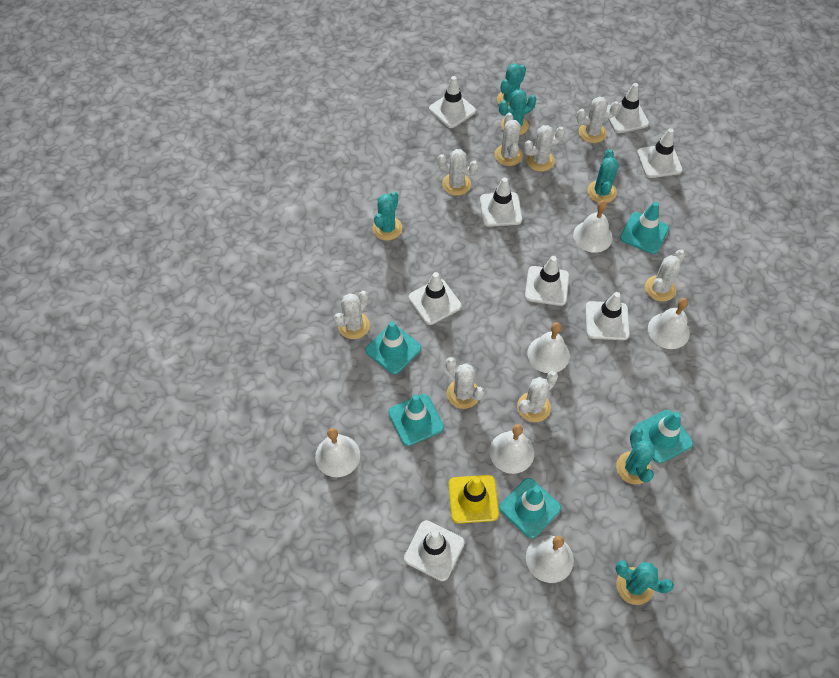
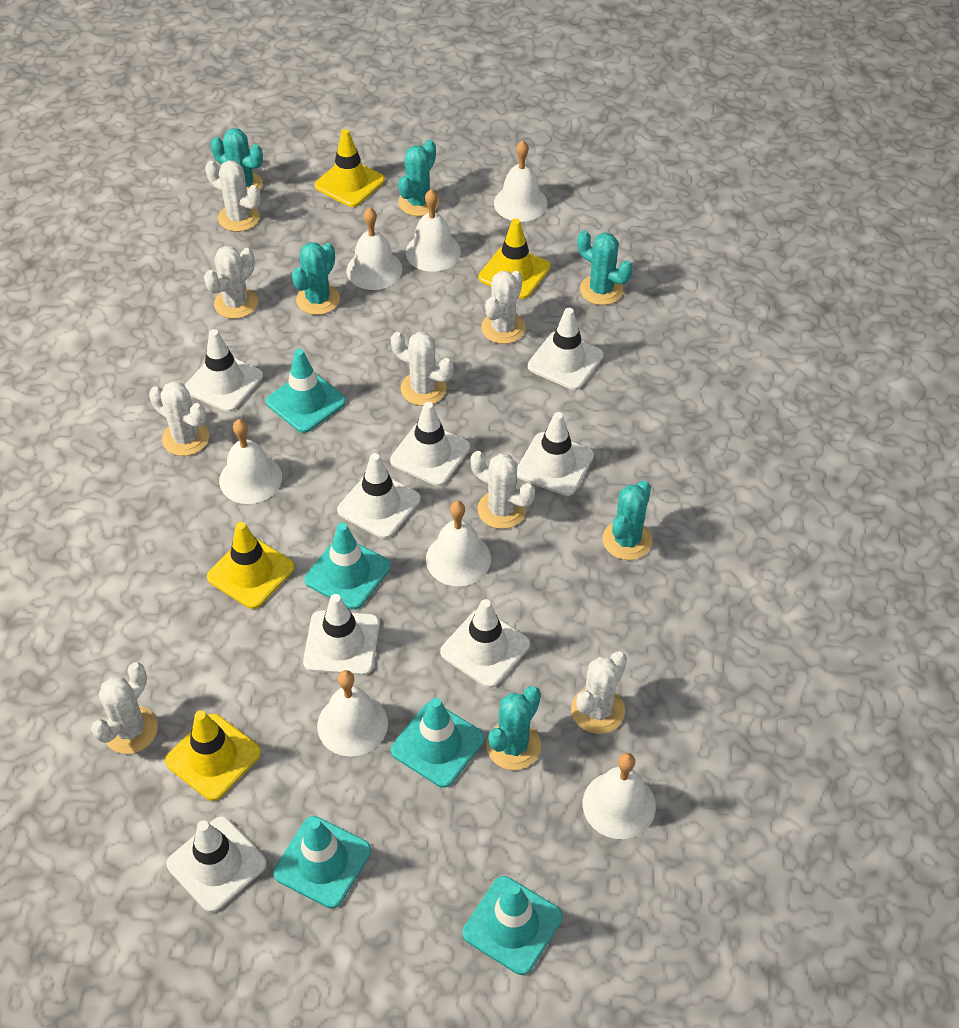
white bell: 6 -> 7
yellow traffic cone: 1 -> 4

